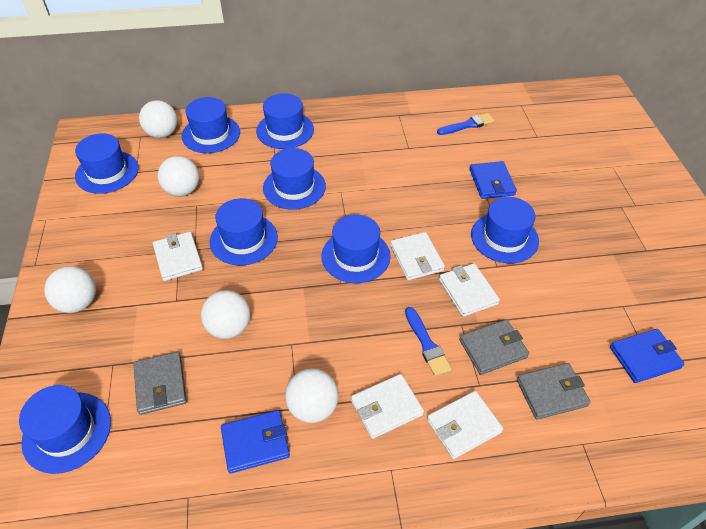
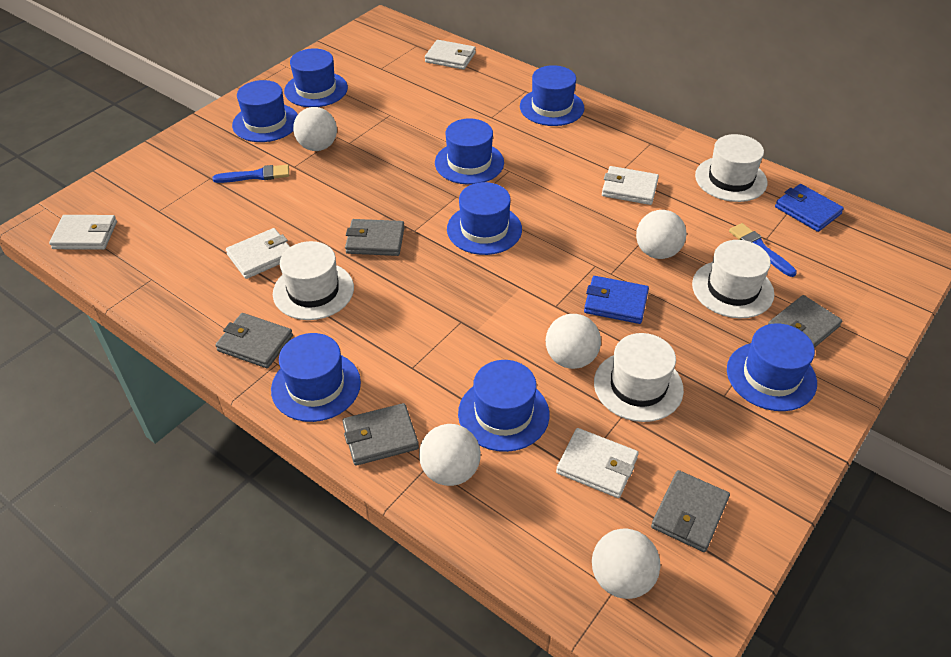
blue wallet: 3 -> 2
grey wallet: 3 -> 5
white hat: 0 -> 4

